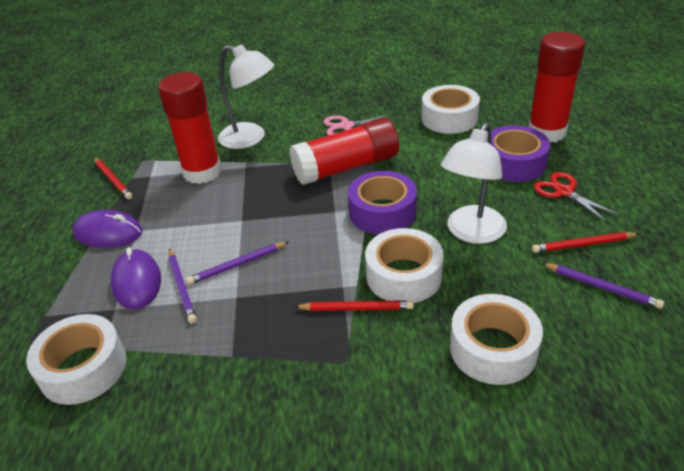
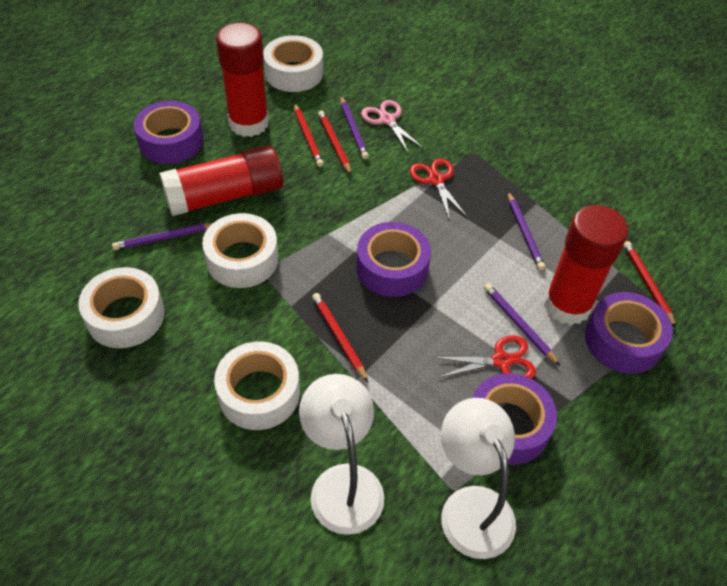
purple mouse: 2 -> 0
purple pencil: 3 -> 4
purple tape: 2 -> 4
red pencil: 3 -> 4
red scissors: 1 -> 2

